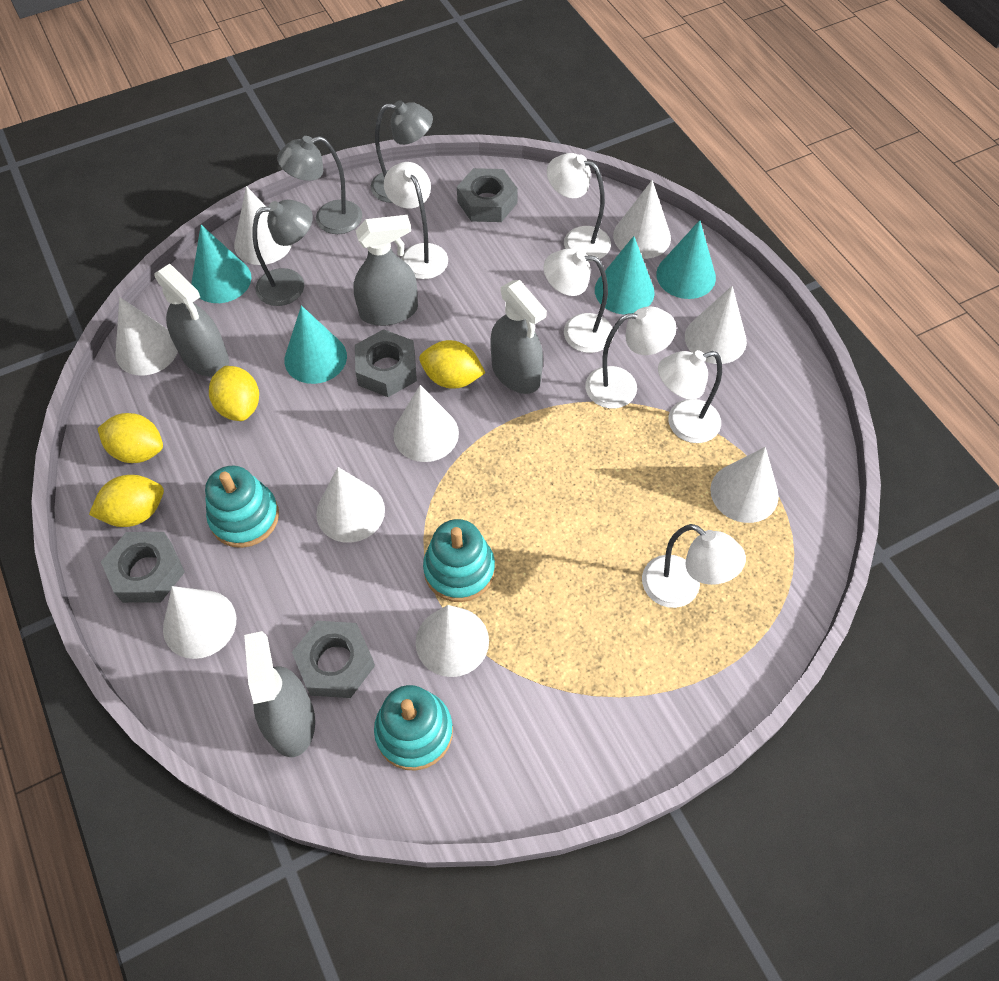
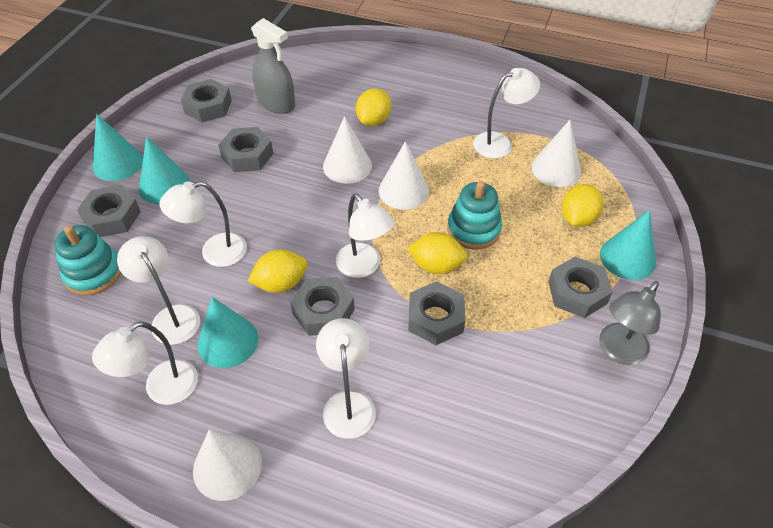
grey lamp: 3 -> 1
grey nut: 4 -> 6
grey spray bottle: 4 -> 1
turquoise stacking toy: 3 -> 2
white cone: 9 -> 4

